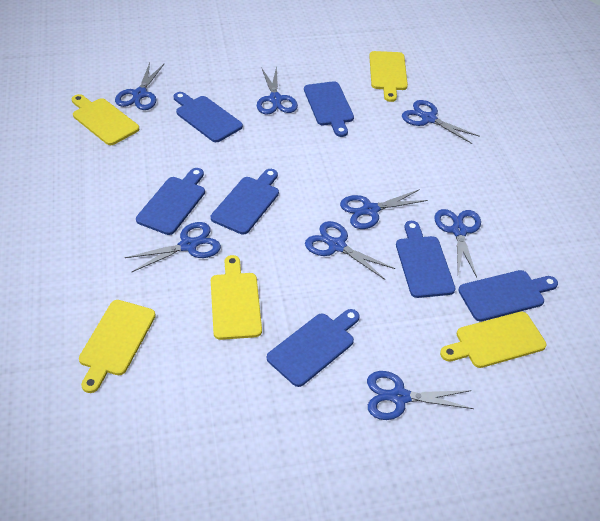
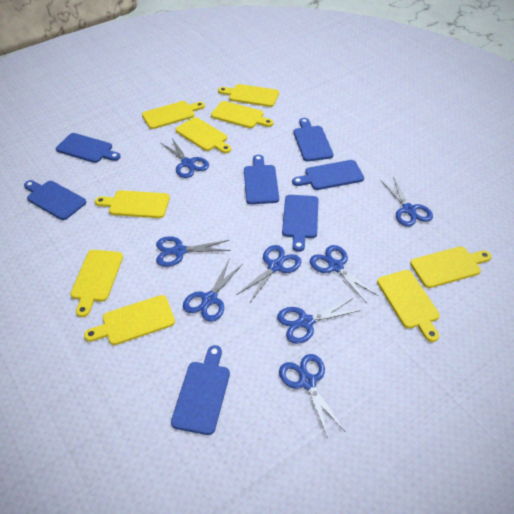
yellow cutting board: 5 -> 9

